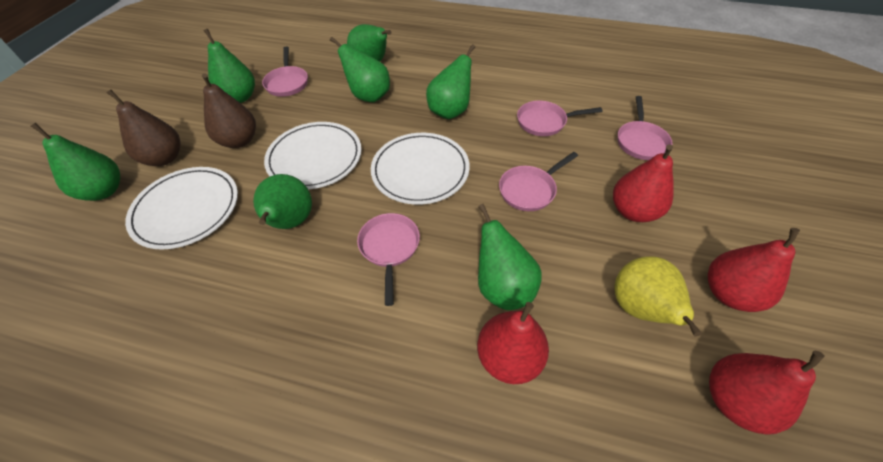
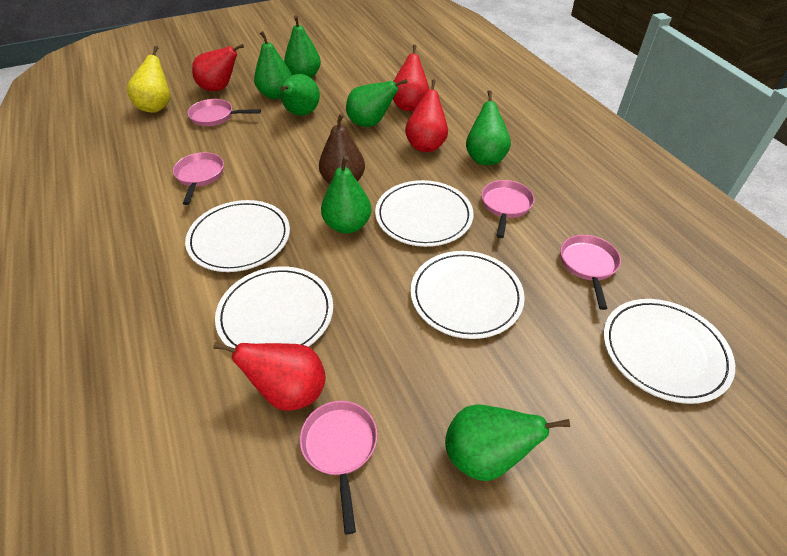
brown pear: 2 -> 1
white plate: 3 -> 5

